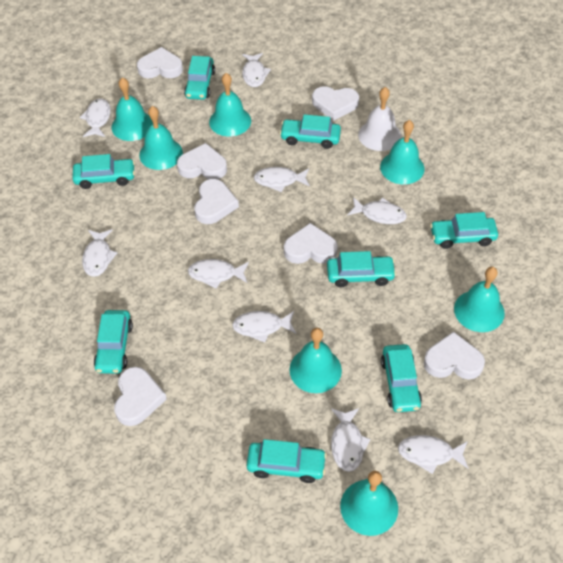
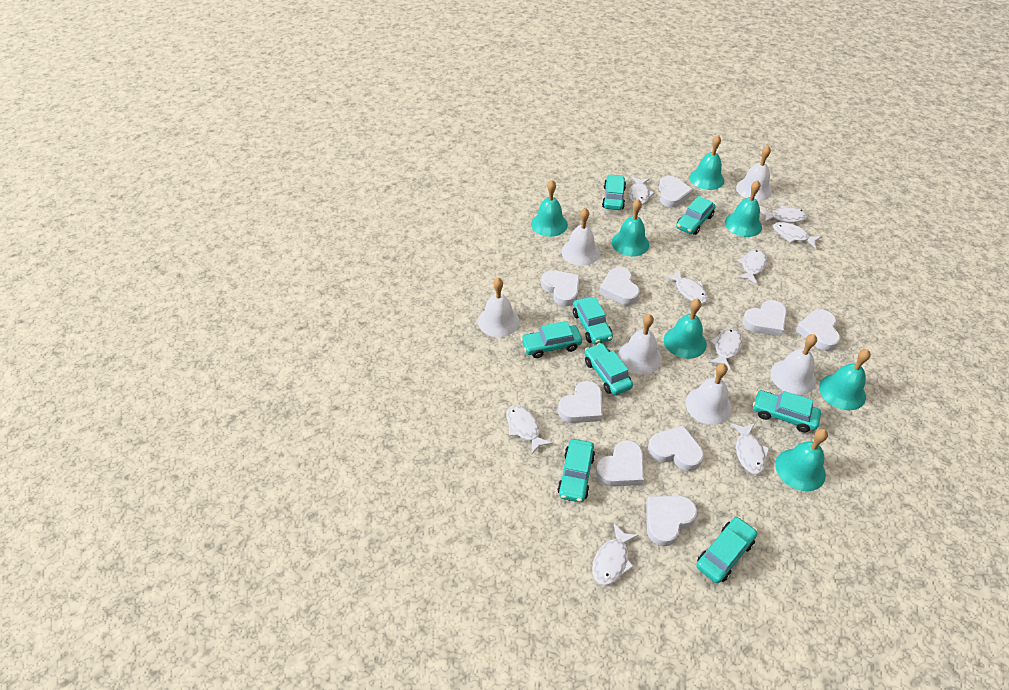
white bell: 1 -> 6
white heart: 7 -> 9

